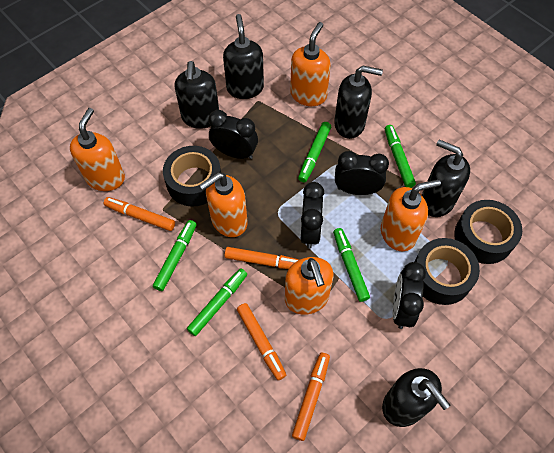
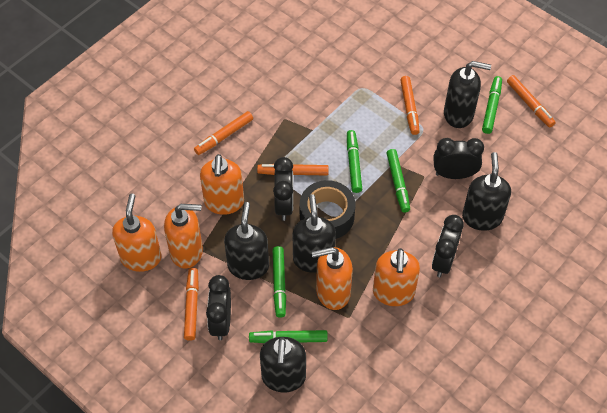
black tape: 3 -> 1
orange marker: 4 -> 5

